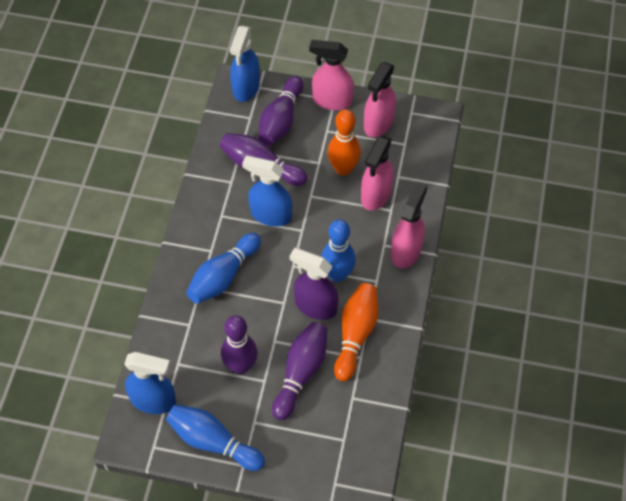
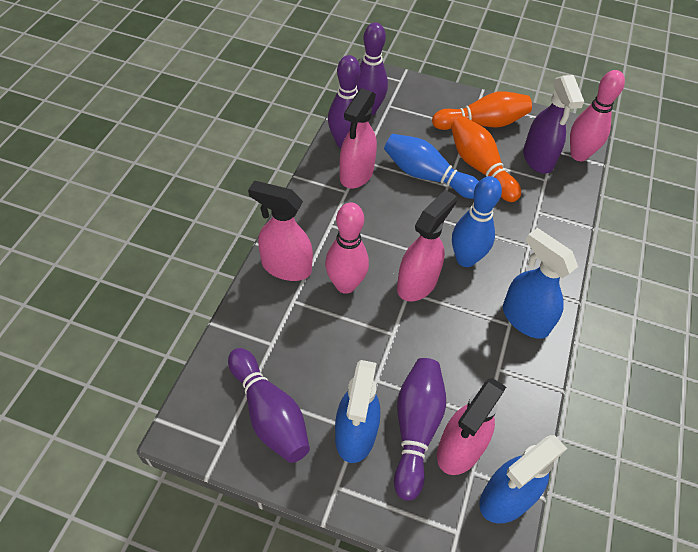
blue bowling pin: 3 -> 2
pink bowling pin: 0 -> 2

